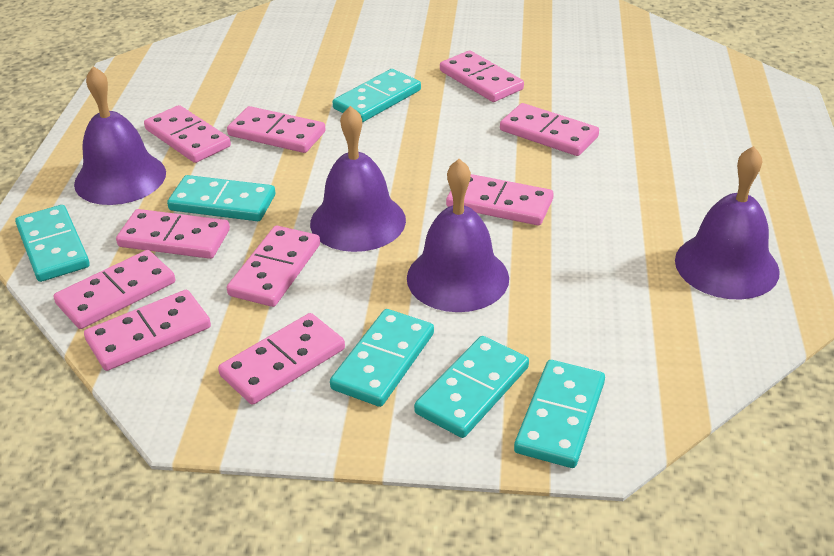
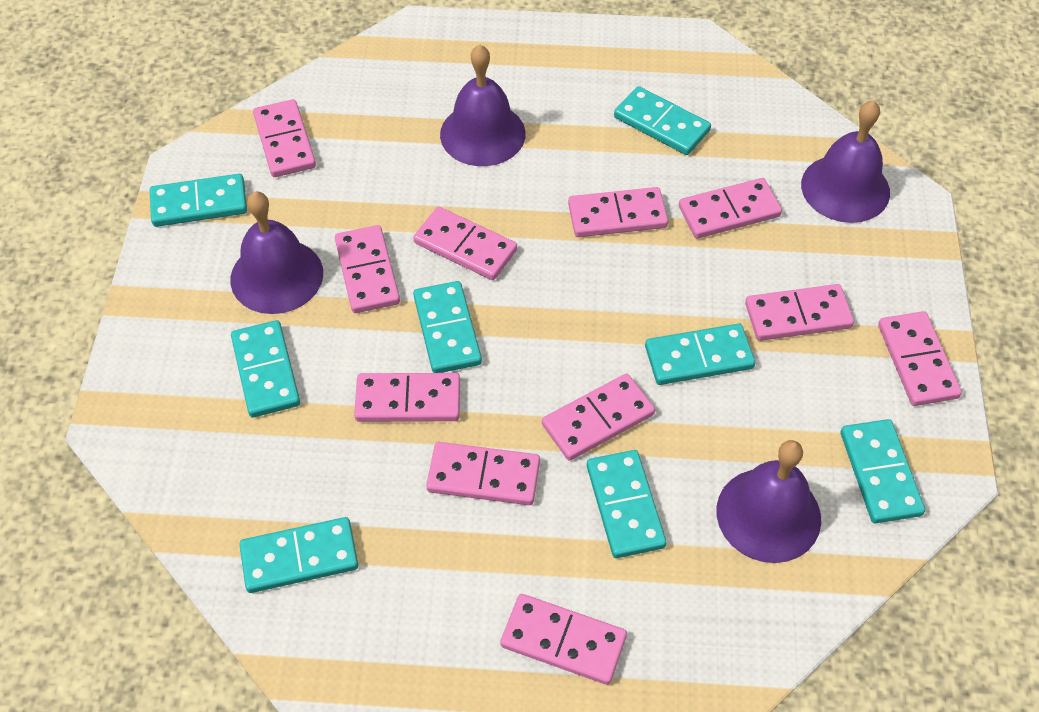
pink domino: 10 -> 11
turquoise domino: 6 -> 8

